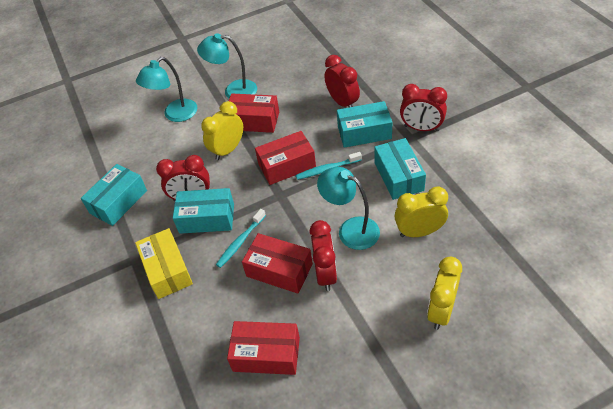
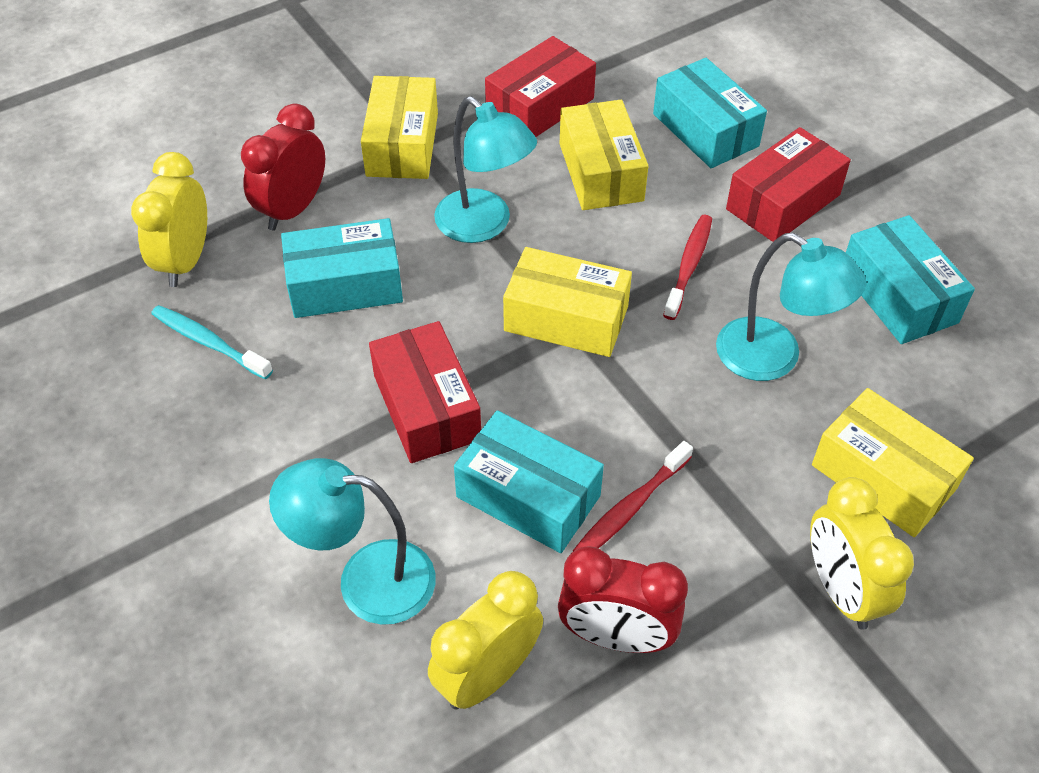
red box: 4 -> 3
red clock: 4 -> 2
red toothbrush: 0 -> 2
turquoise toothbrush: 2 -> 1
yellow box: 1 -> 4

